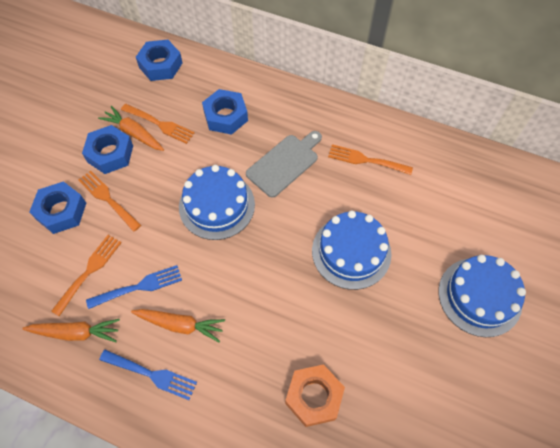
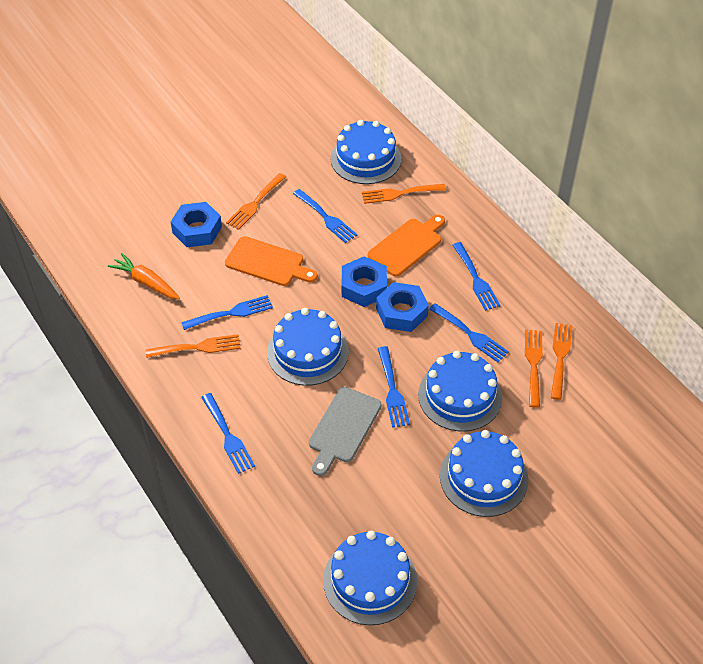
blue cake: 3 -> 5
blue fork: 2 -> 6
blue nut: 4 -> 3
orange carrot: 3 -> 1
orange cutting board: 0 -> 2
orange fork: 4 -> 5
orange nut: 1 -> 0

